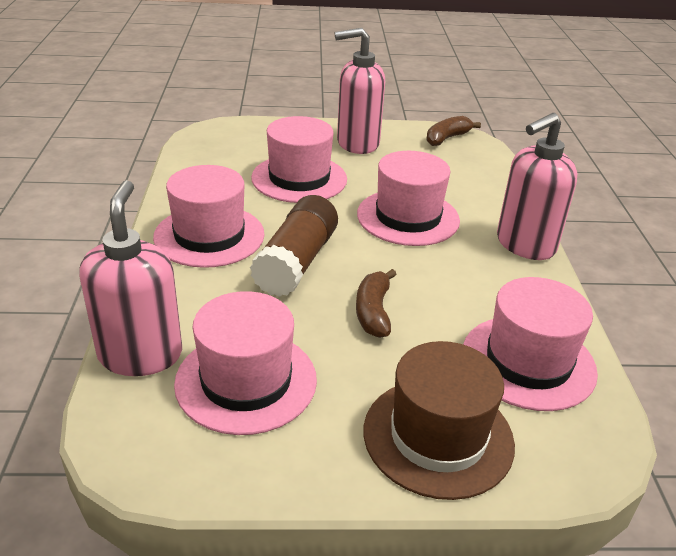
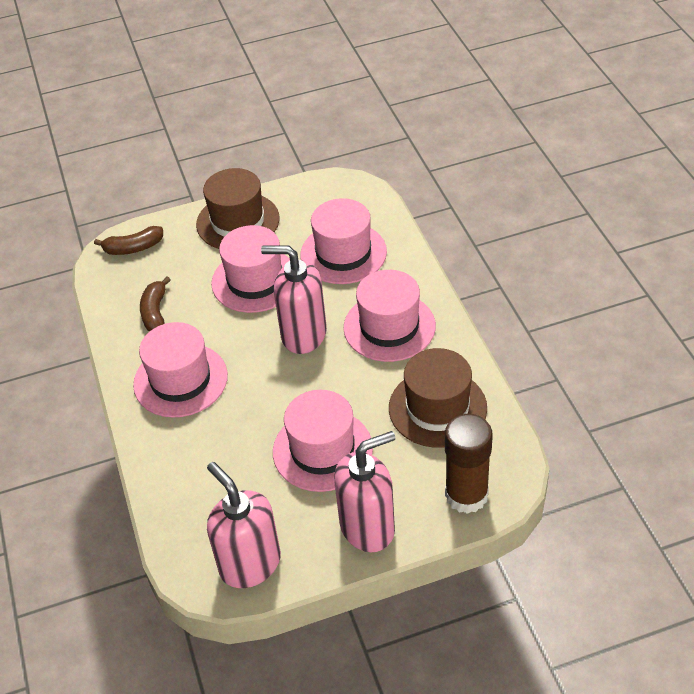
brown hat: 1 -> 2

